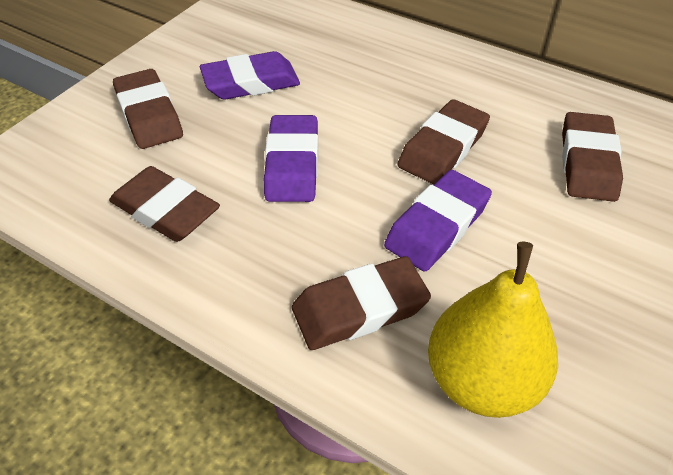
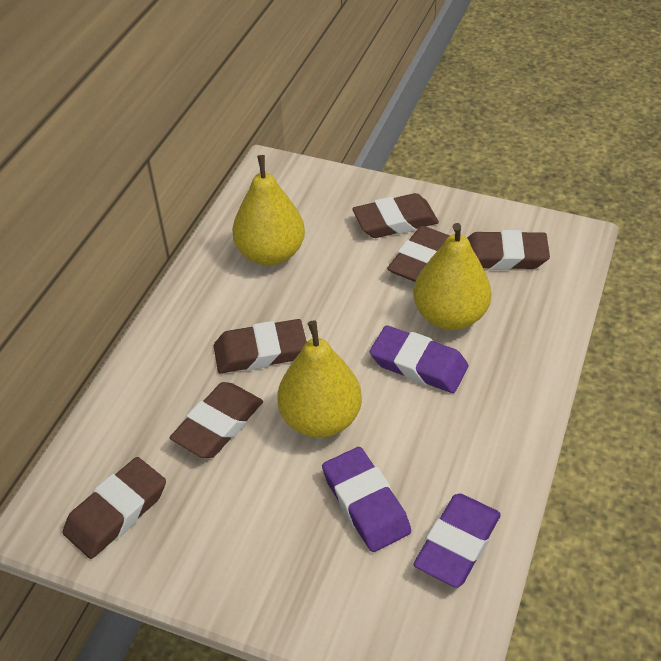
brown eraser: 5 -> 6
yellow pear: 1 -> 3

